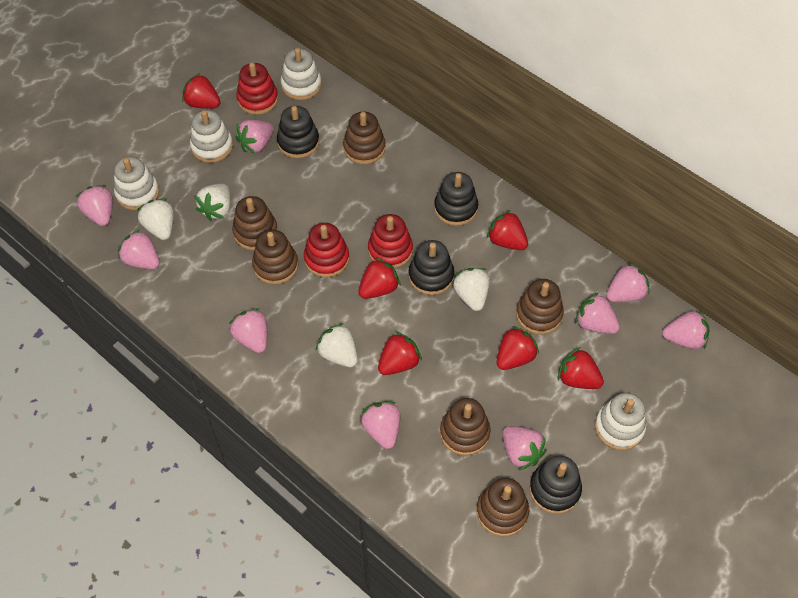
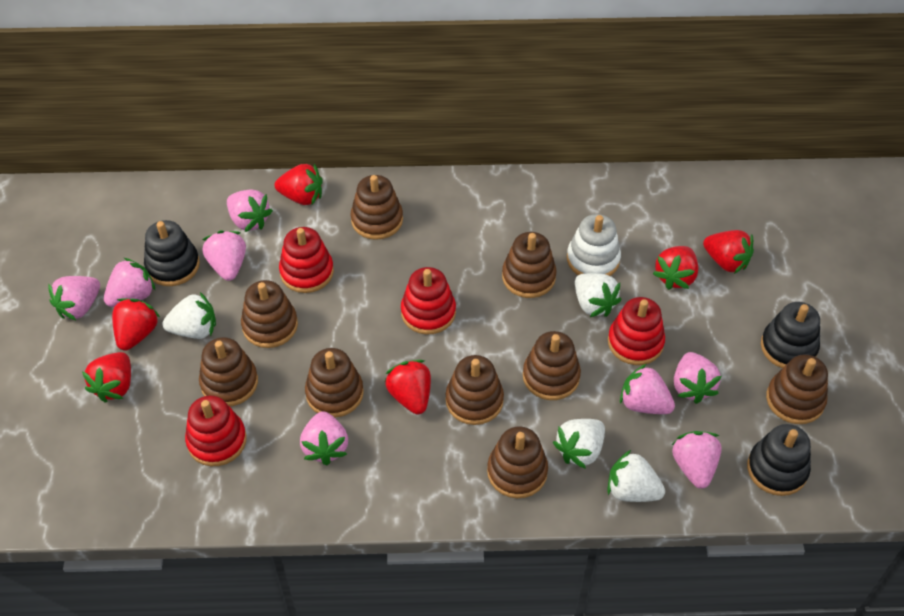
black stacking toy: 4 -> 3
brown stacking toy: 6 -> 9
pink strawberry: 9 -> 8
red stacking toy: 3 -> 4
white stacking toy: 4 -> 1

